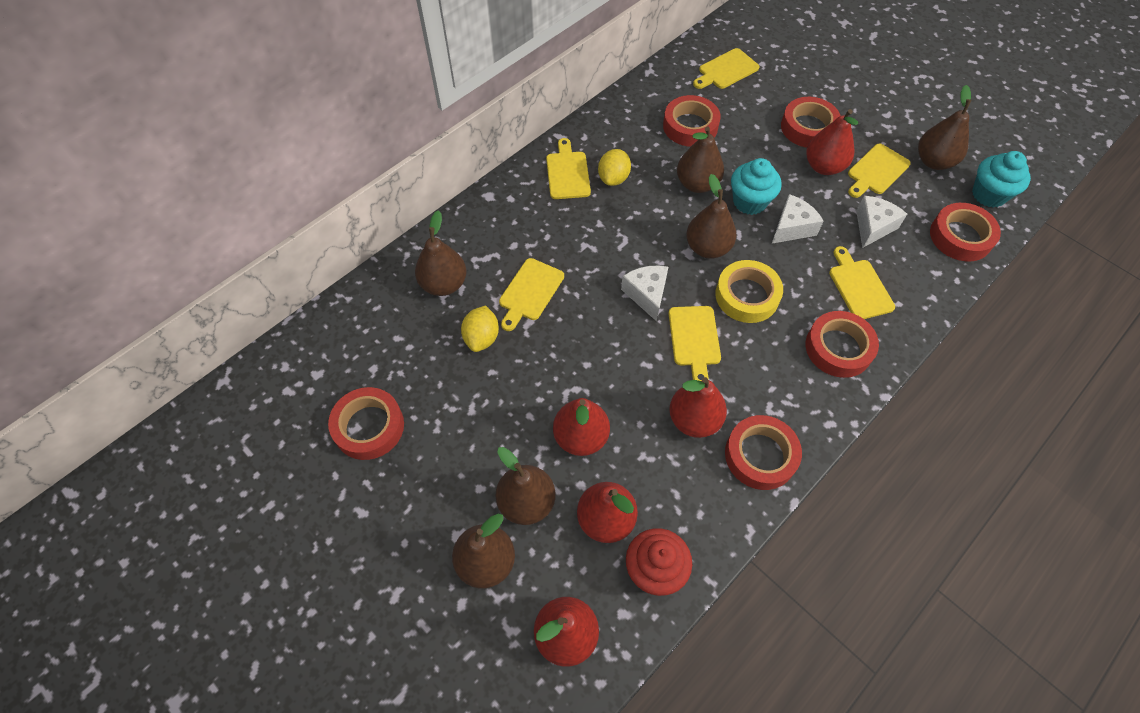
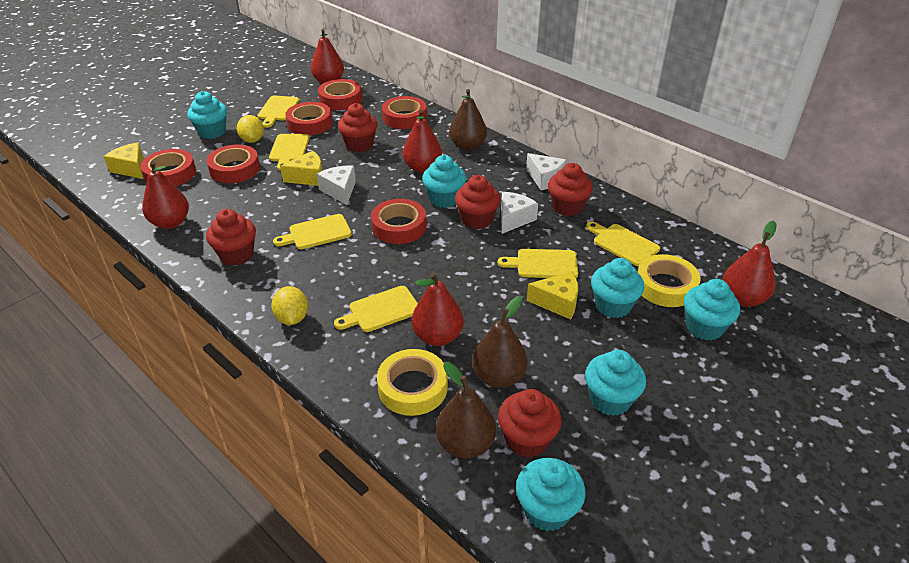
brown pear: 6 -> 3
red cupcake: 1 -> 5
turquoise cupcake: 2 -> 6
yellow cheese: 0 -> 3
yellow tape: 1 -> 2

